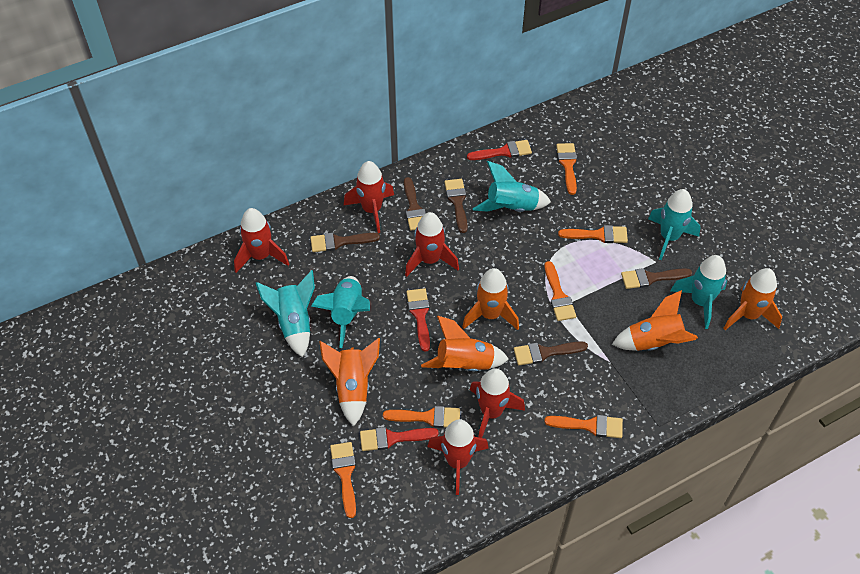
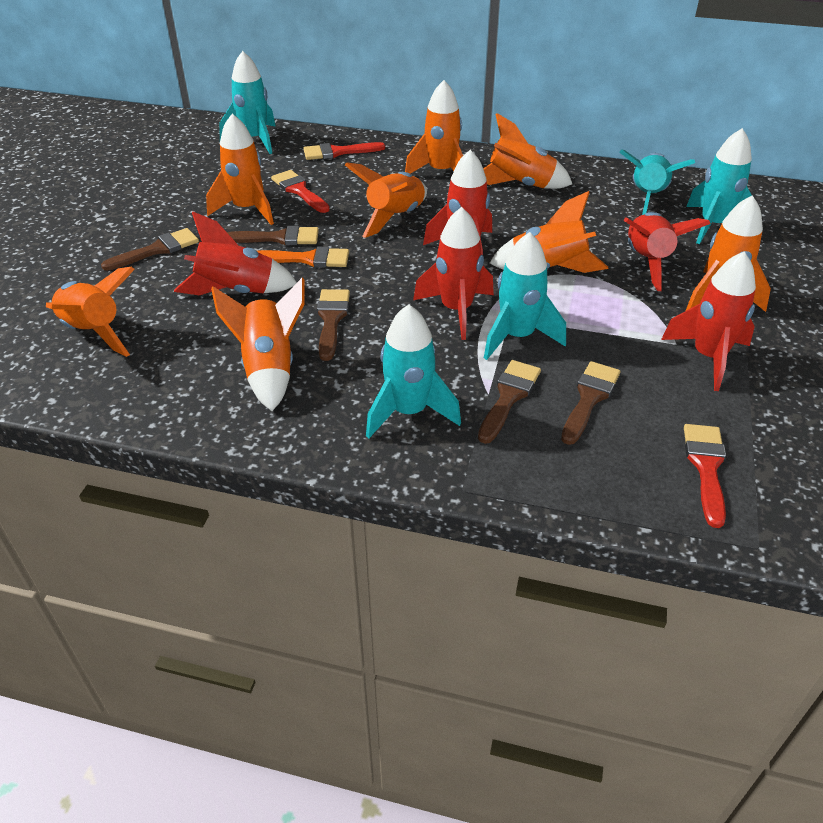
orange brush: 6 -> 1
orange rocket: 5 -> 8

